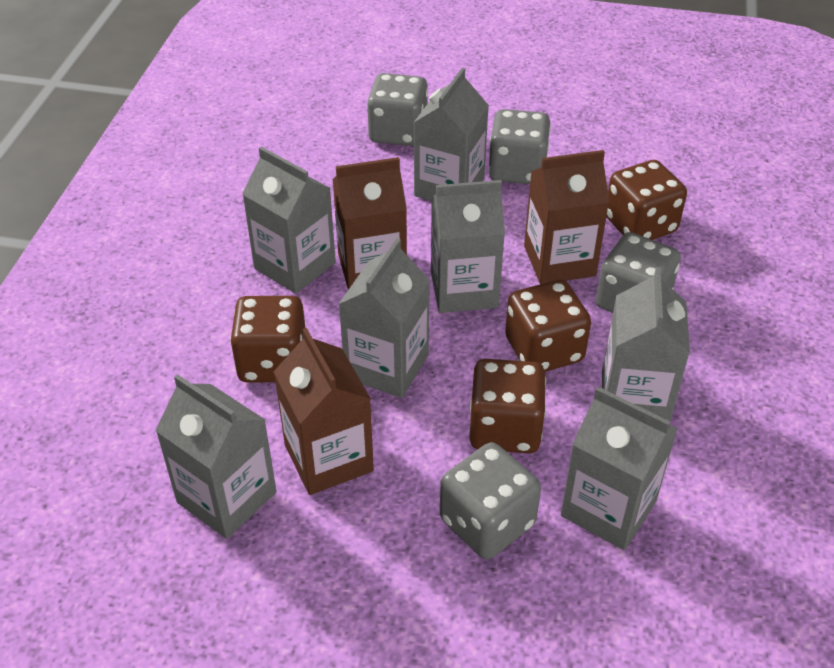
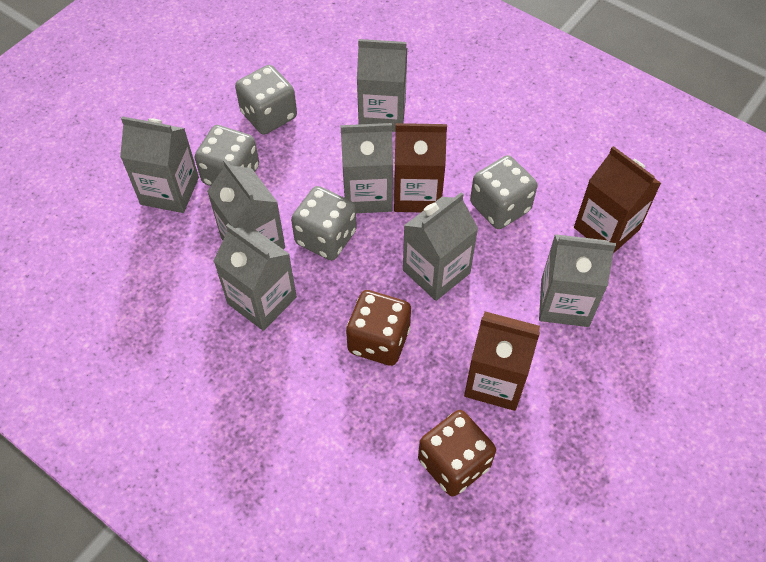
brown dice: 4 -> 2

